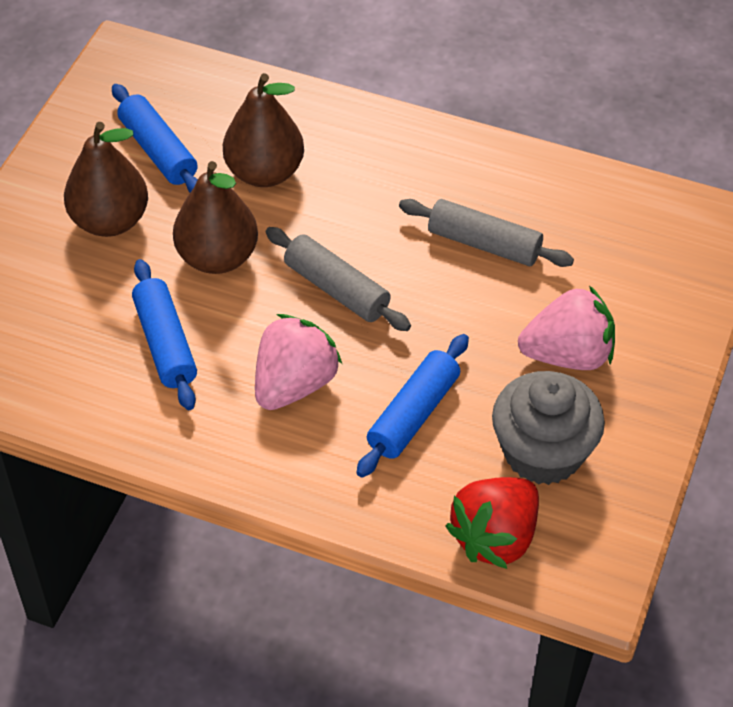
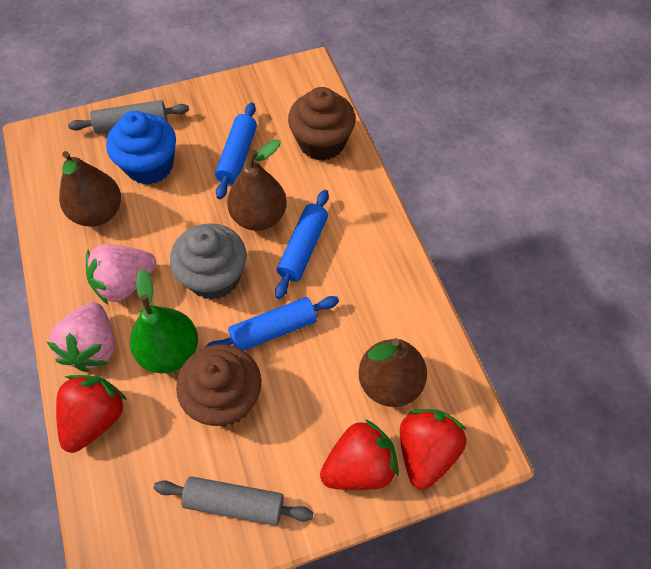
blue cupcake: 0 -> 1
brown cupcake: 0 -> 2
green pear: 0 -> 1
red strawberry: 1 -> 3

